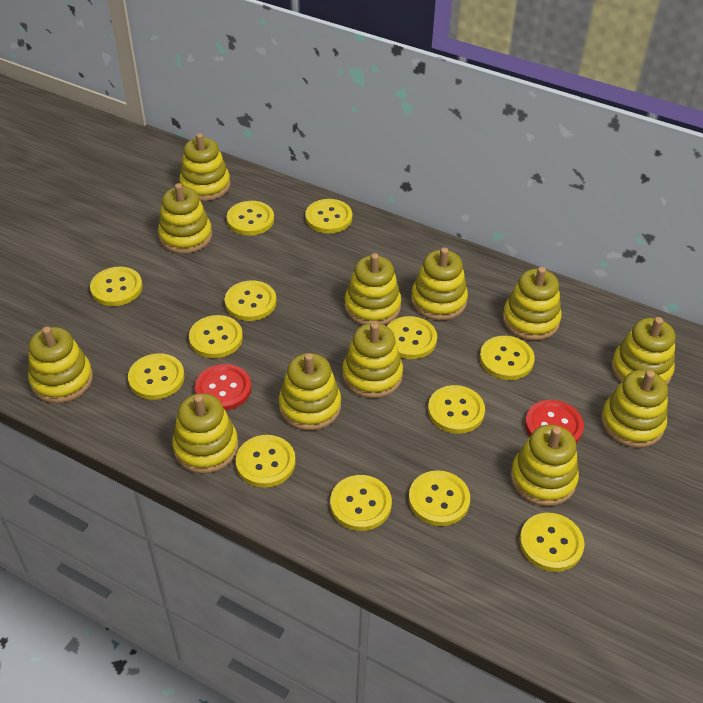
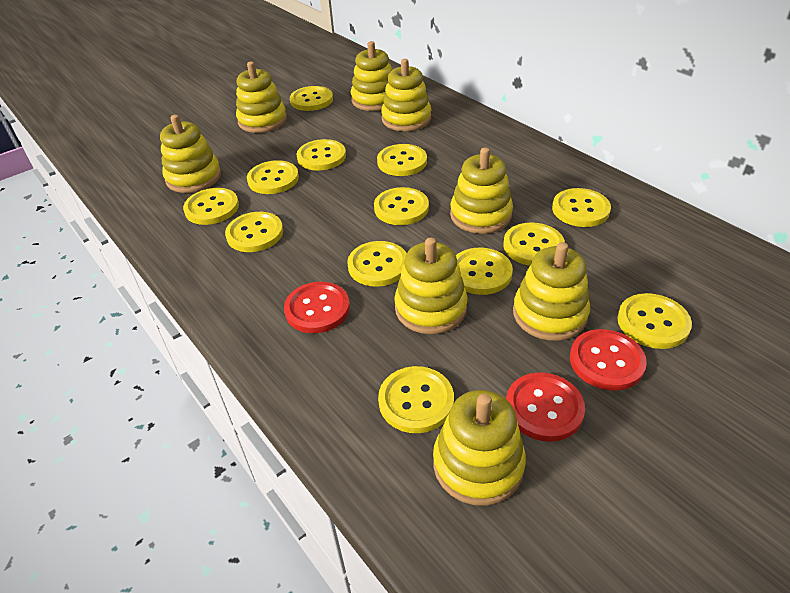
red button: 2 -> 3
yellow stacking toy: 12 -> 8

